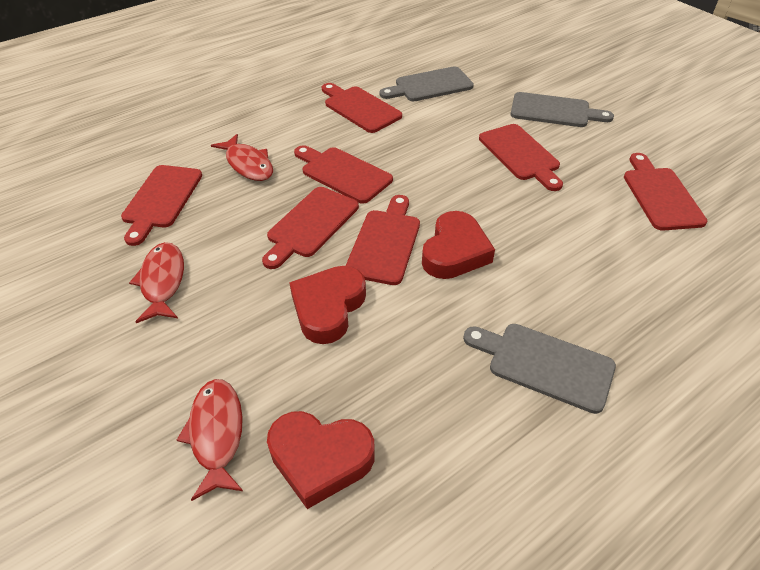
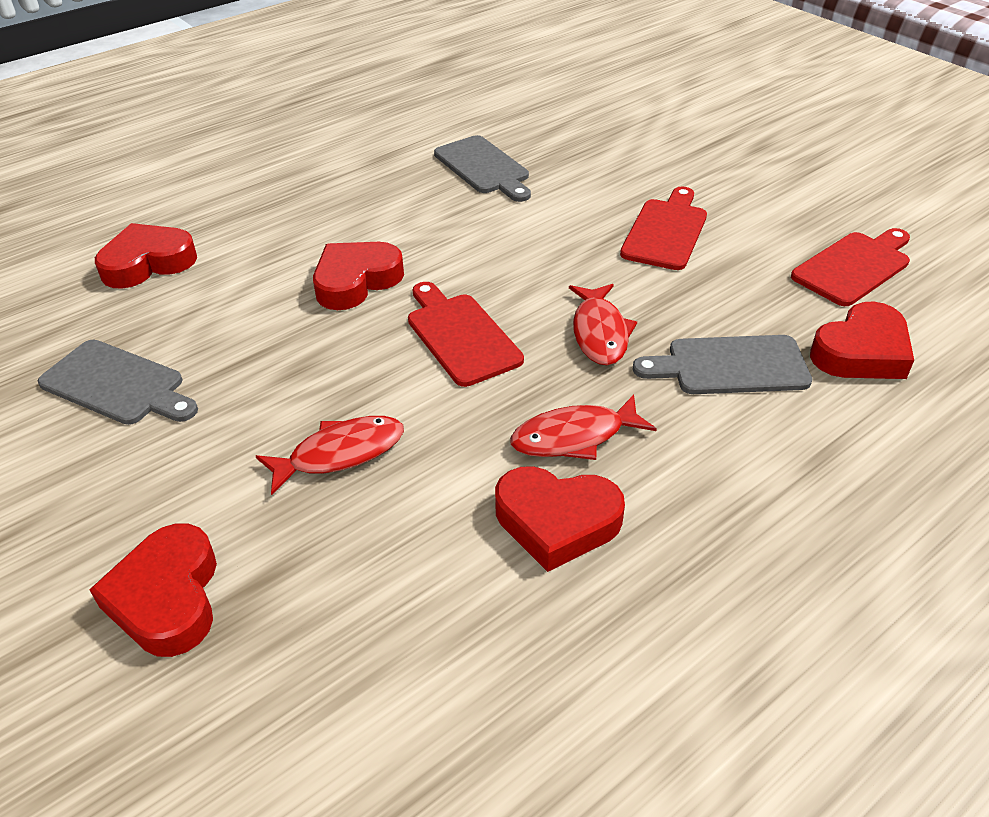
red cutting board: 7 -> 3
red heart: 3 -> 5

